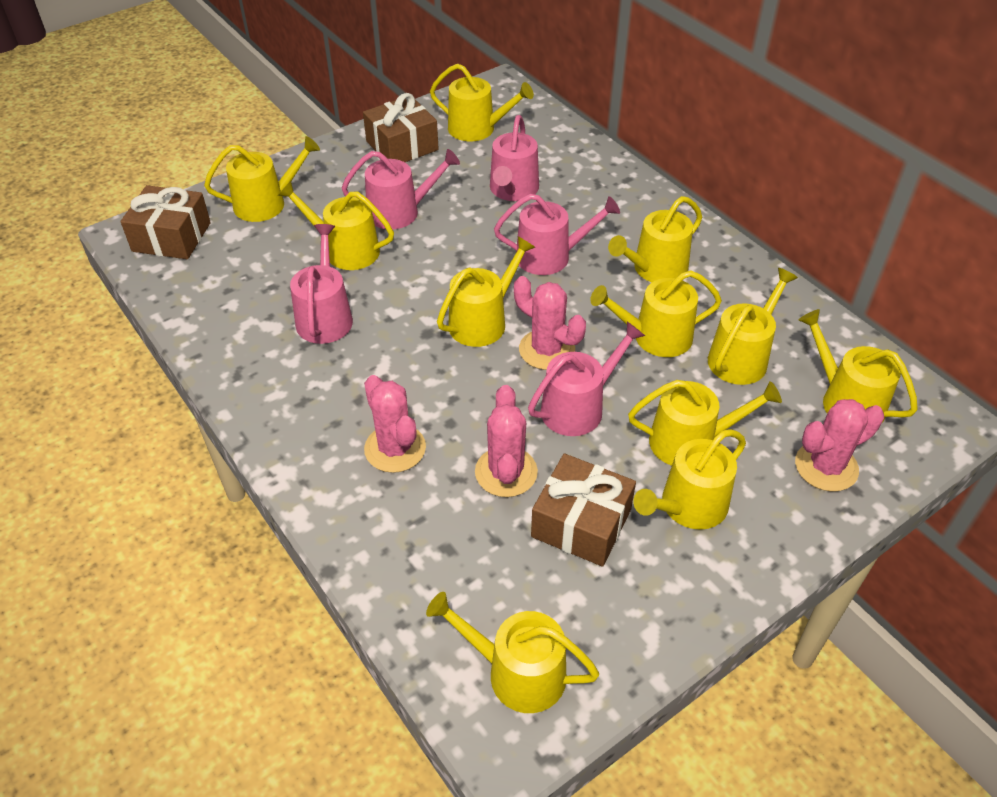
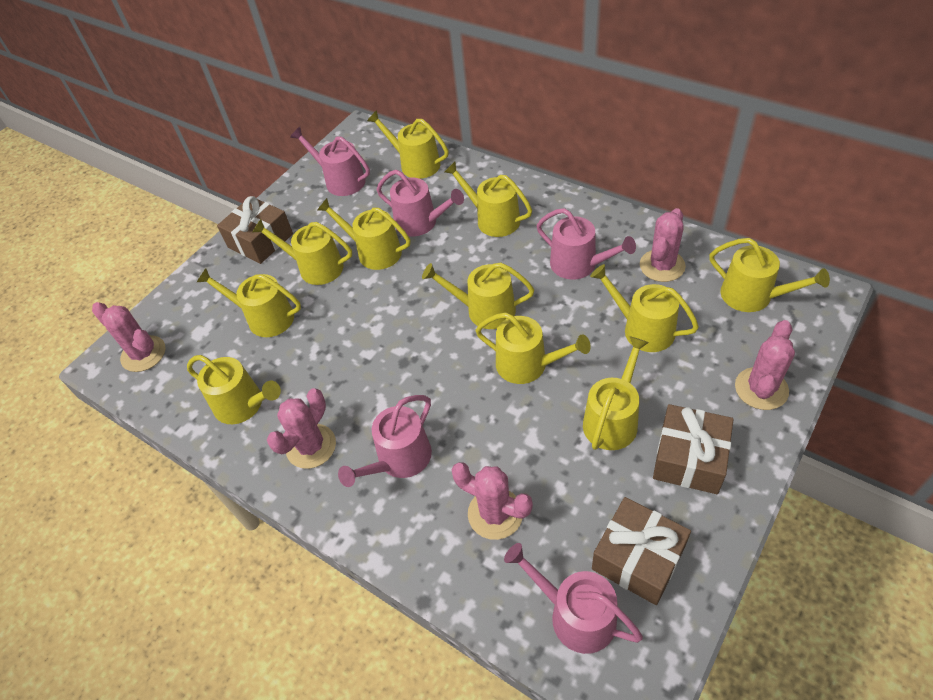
pink cactus: 4 -> 5

